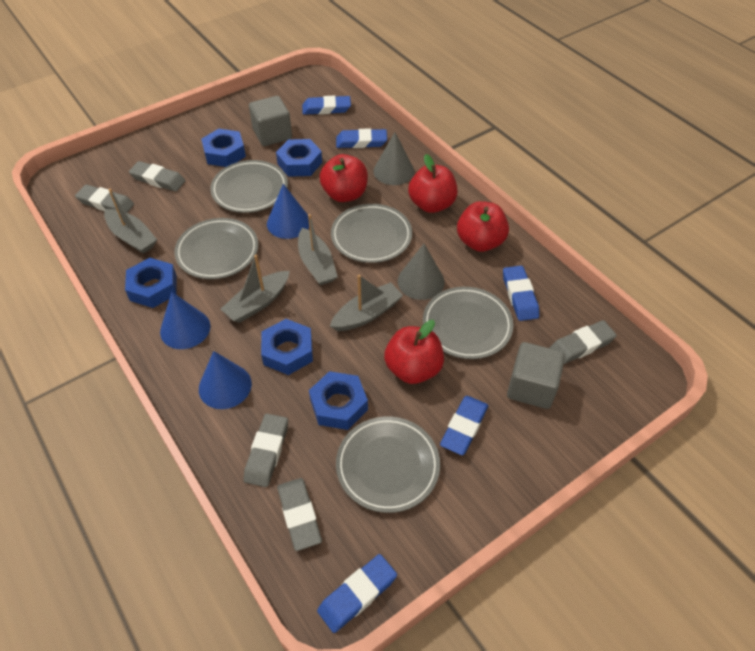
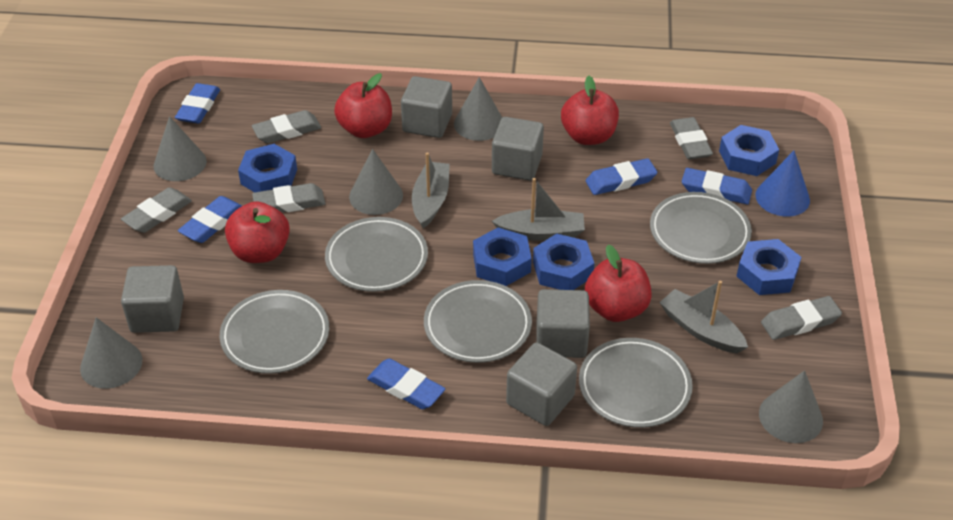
blue cone: 3 -> 1
grey boat: 4 -> 3
grey cone: 2 -> 5
grey cube: 2 -> 5

